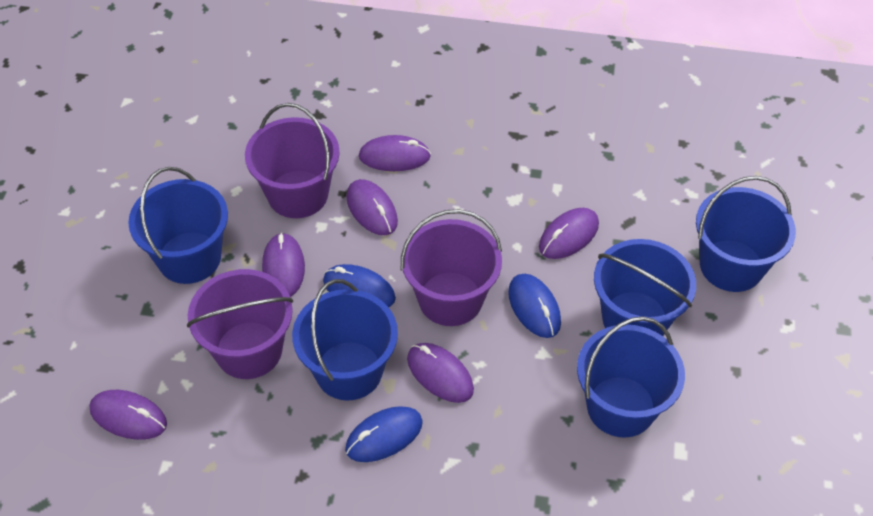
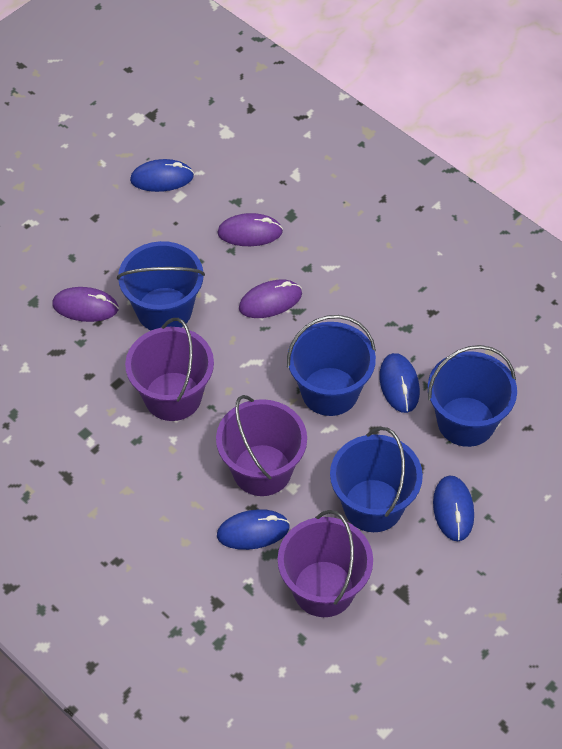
blue bucket: 5 -> 4
blue mouse: 3 -> 4
purple mouse: 6 -> 3

